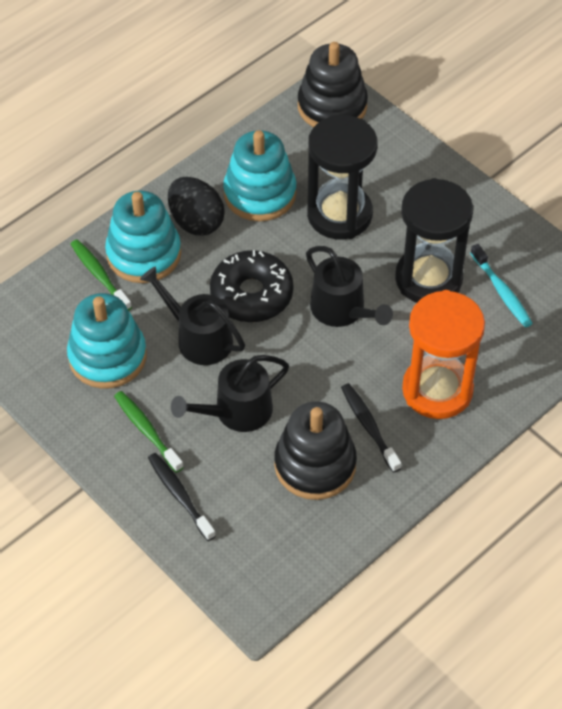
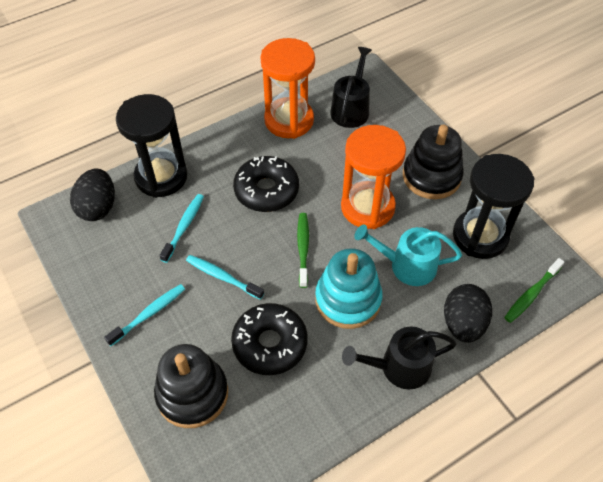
black donut: 1 -> 2
black egg: 1 -> 2
black toothbrush: 2 -> 0
black watering can: 3 -> 2
orange hourglass: 1 -> 2
turquoise stacking toy: 3 -> 1
turquoise toothbrush: 1 -> 3
turquoise watering can: 0 -> 1

